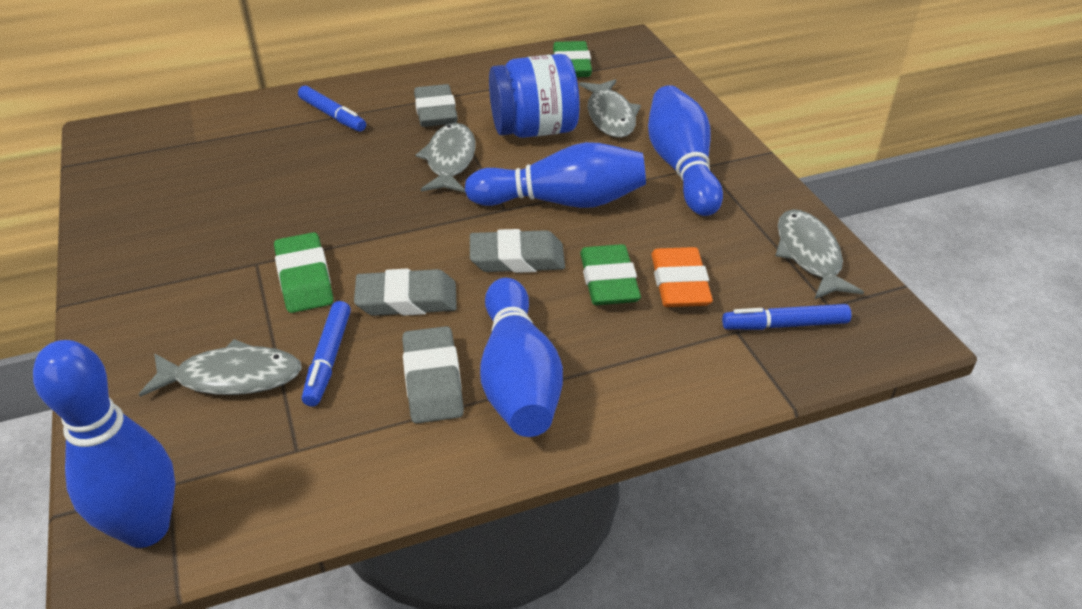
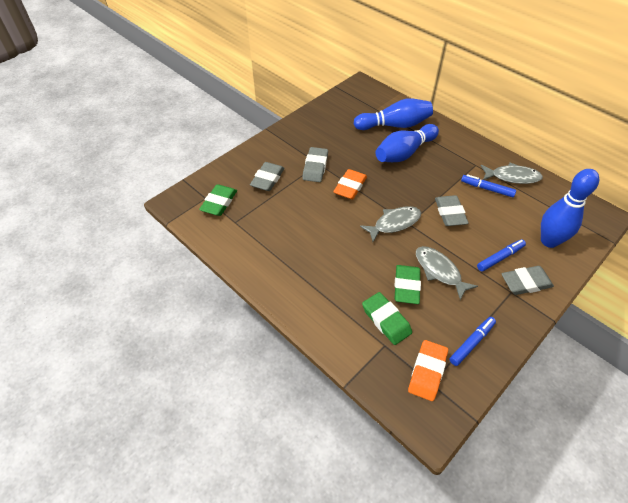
blue bowling pin: 4 -> 3
blue jar: 1 -> 0
grey fish: 4 -> 3
orange eraser: 1 -> 2

